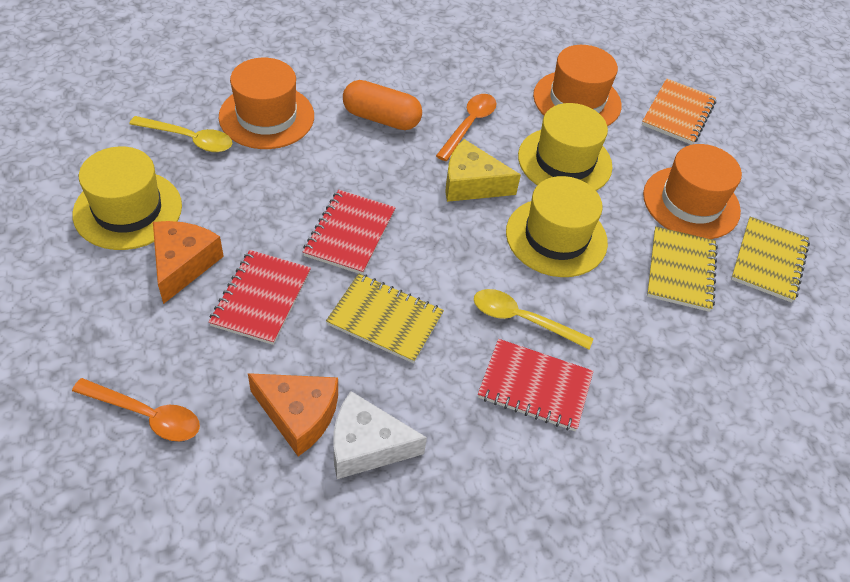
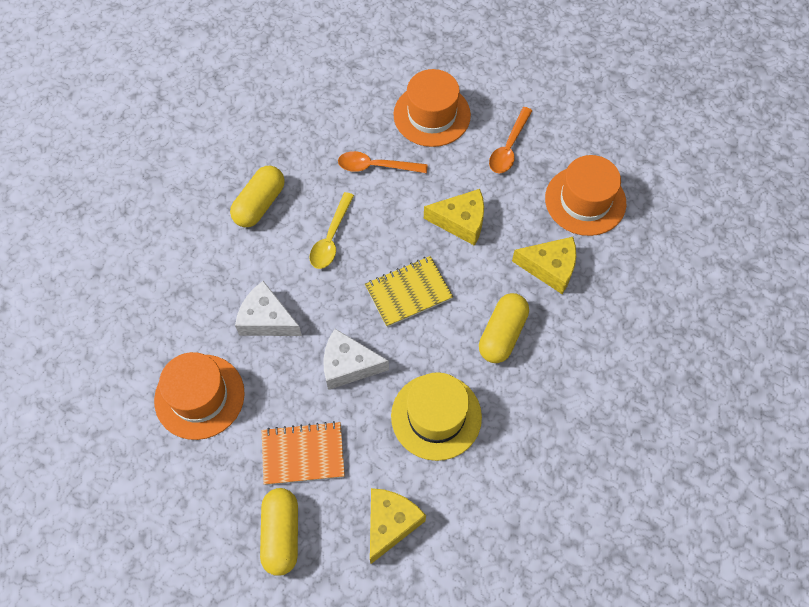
orange capsule: 1 -> 0
orange cheese: 2 -> 0
red notebook: 3 -> 0
white cheese: 1 -> 2
yellow capsule: 0 -> 3
yellow cheese: 1 -> 3
yellow hat: 3 -> 1
yellow notebook: 3 -> 1
yellow spoon: 2 -> 1

